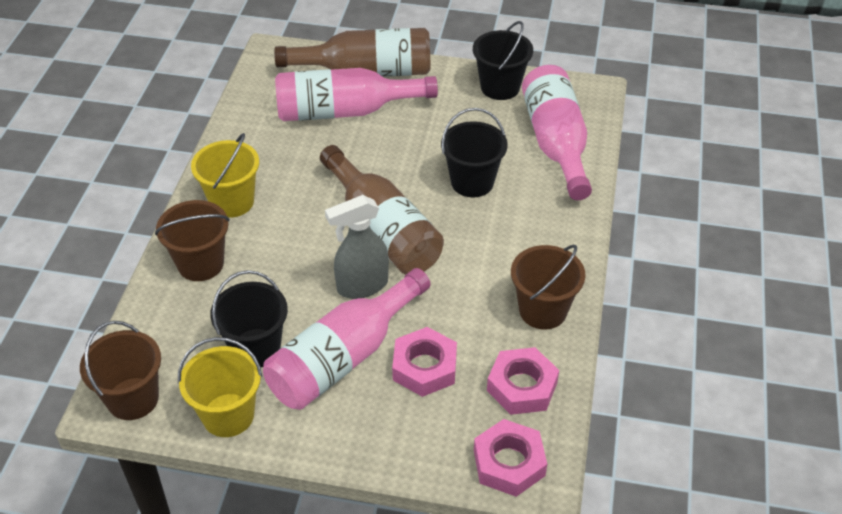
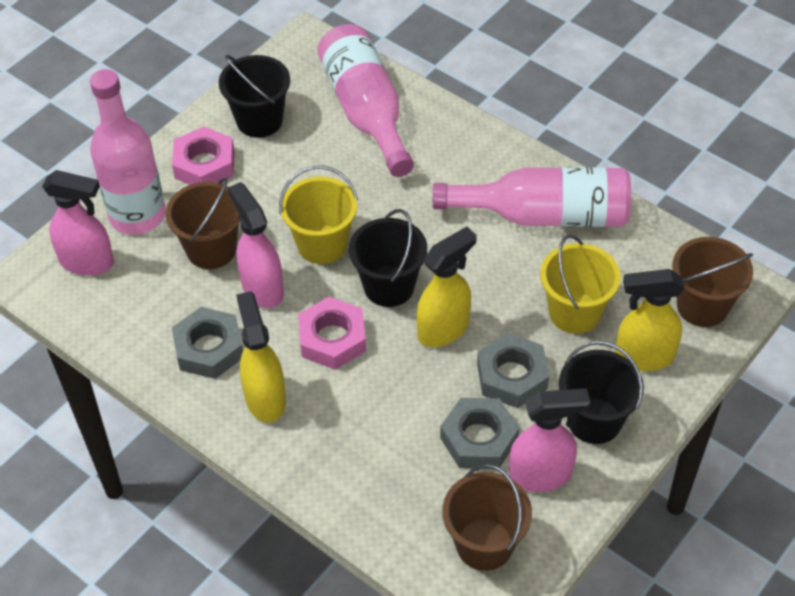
brown bottle: 2 -> 0
grey nut: 0 -> 3
grey spray bottle: 1 -> 0
pink nut: 3 -> 2
pink spray bottle: 0 -> 3
yellow spray bottle: 0 -> 3

